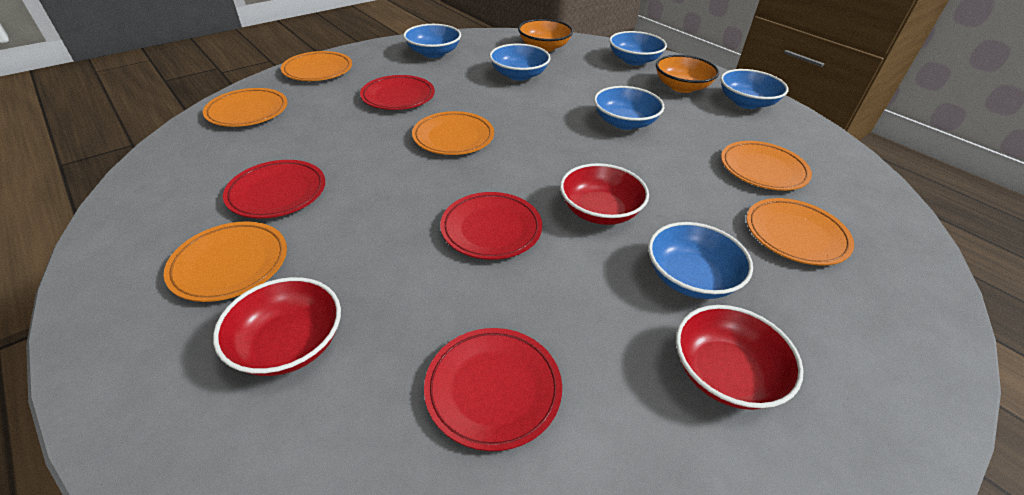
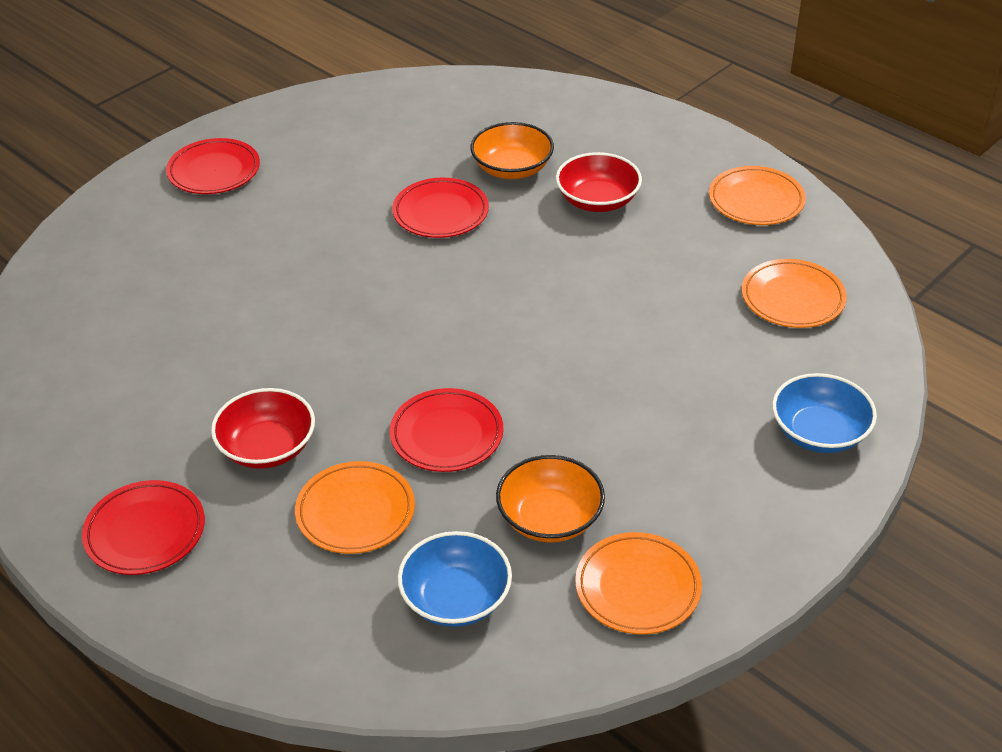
blue bowl: 6 -> 2
orange plate: 6 -> 4
red bowl: 3 -> 2

